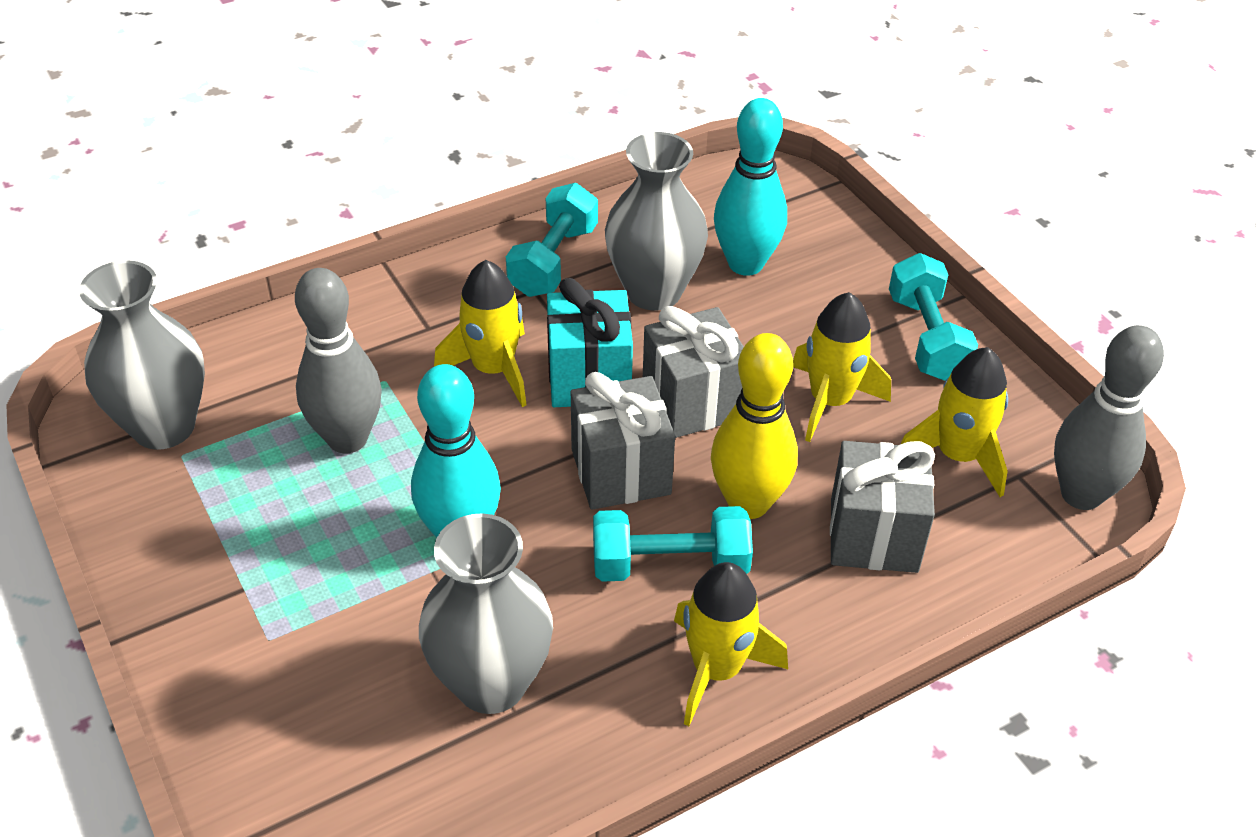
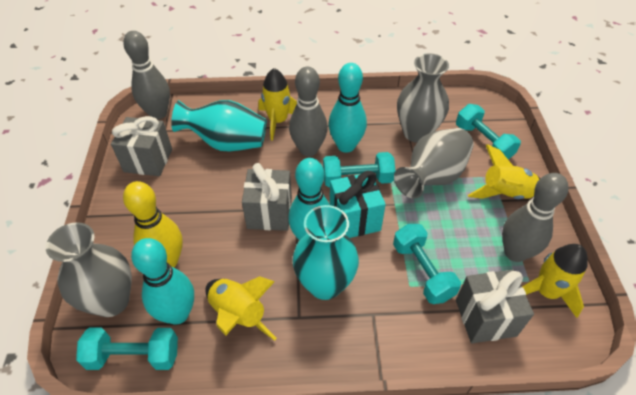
grey bowling pin: 2 -> 3
turquoise bowling pin: 2 -> 3
turquoise dumbbell: 3 -> 4
turquoise vase: 0 -> 2

